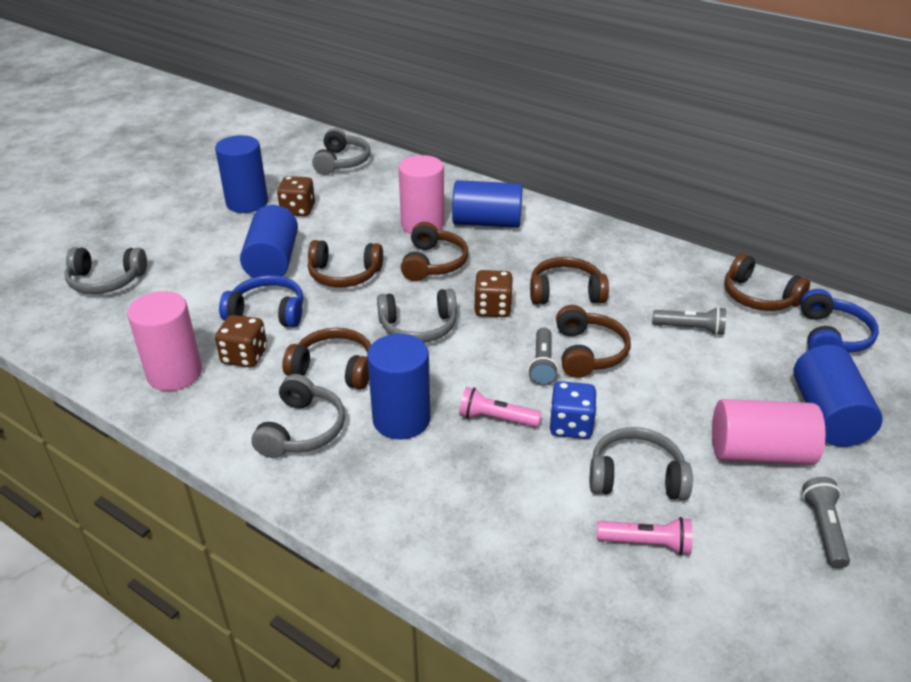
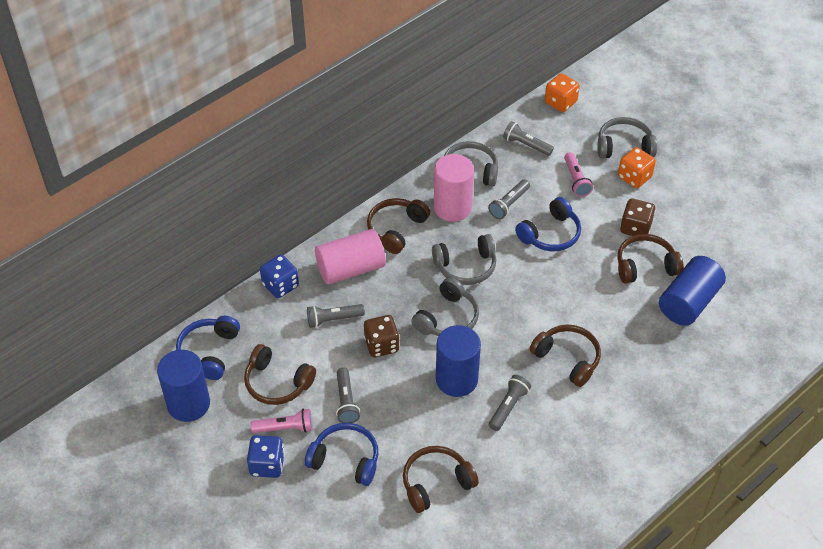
blue cylinder: 5 -> 3
blue dice: 1 -> 2
blue headphones: 2 -> 3
brown dice: 3 -> 2
brown headphones: 6 -> 5
grey flashlight: 3 -> 5
grey headphones: 5 -> 4
orange dice: 0 -> 2
pink cylinder: 3 -> 2

